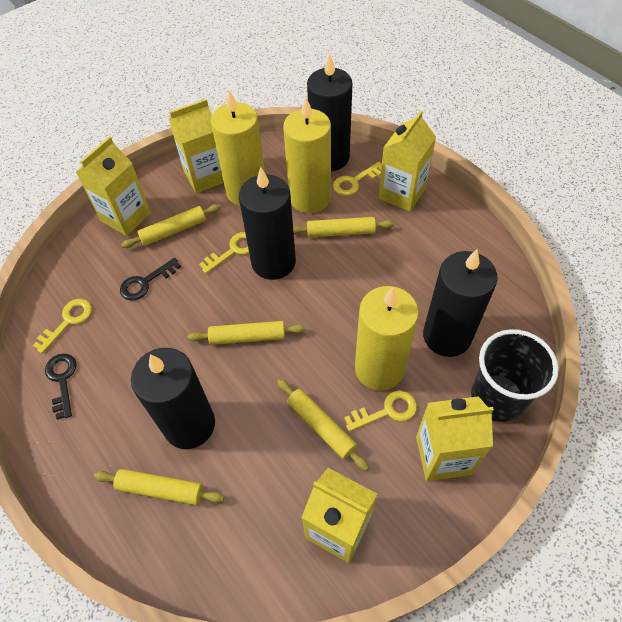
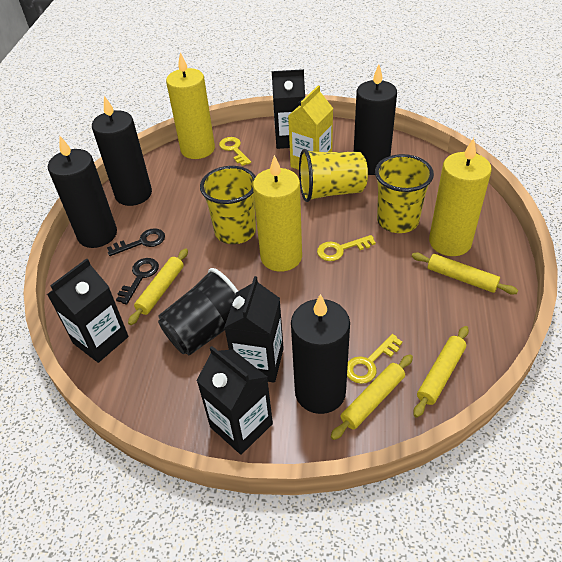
black carton: 0 -> 4
yellow carton: 5 -> 1
yellow cup: 0 -> 3
yellow key: 4 -> 3
yellow rolling pin: 5 -> 4

